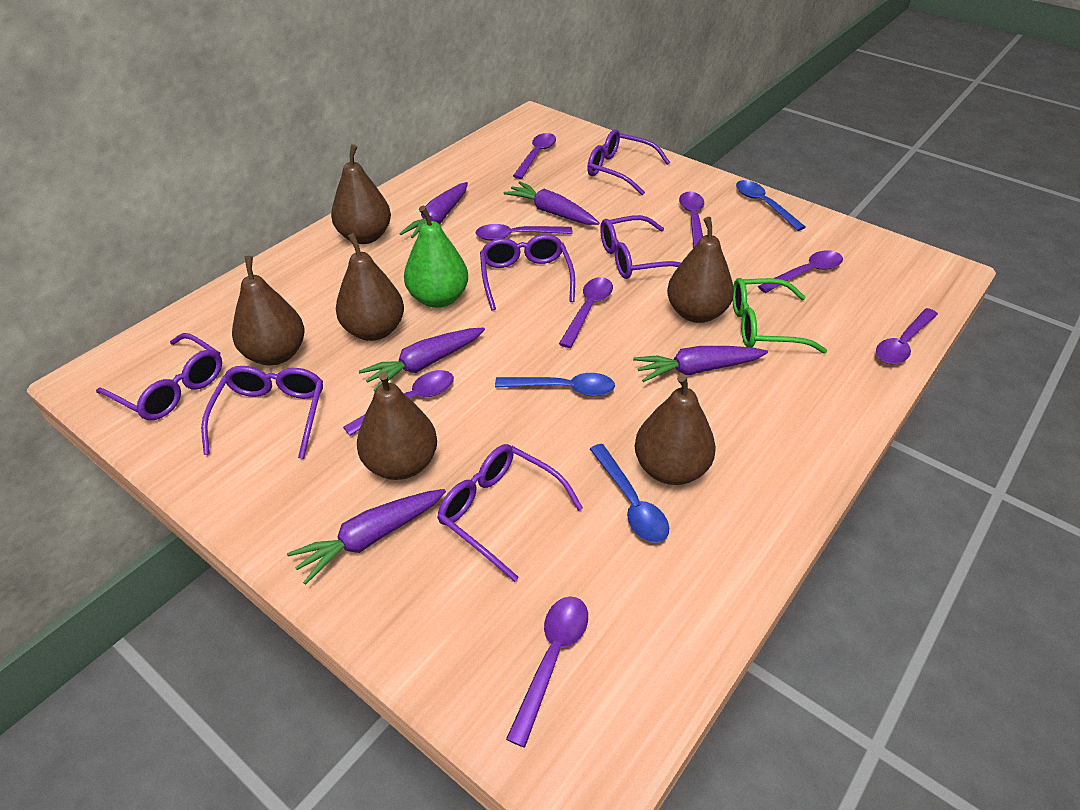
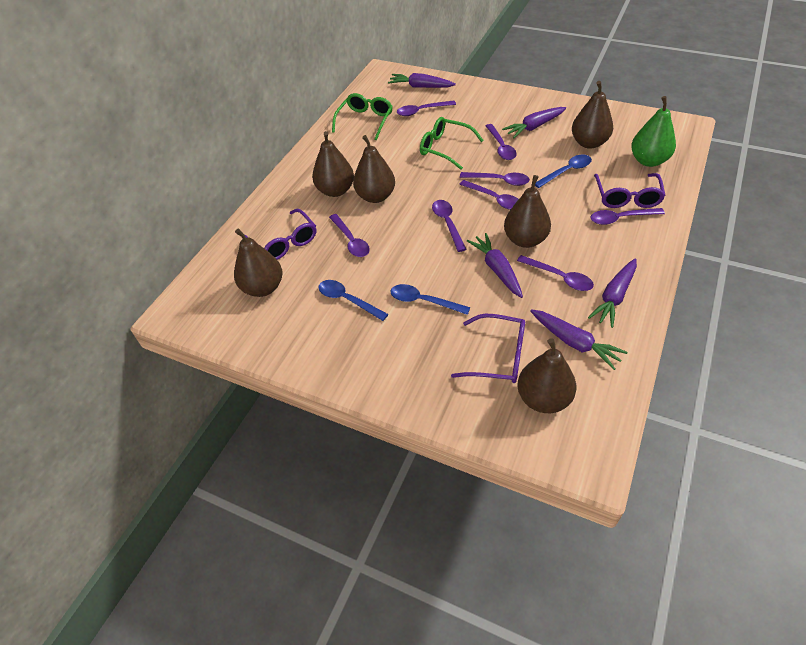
green glasses: 1 -> 2
purple glasses: 6 -> 3

